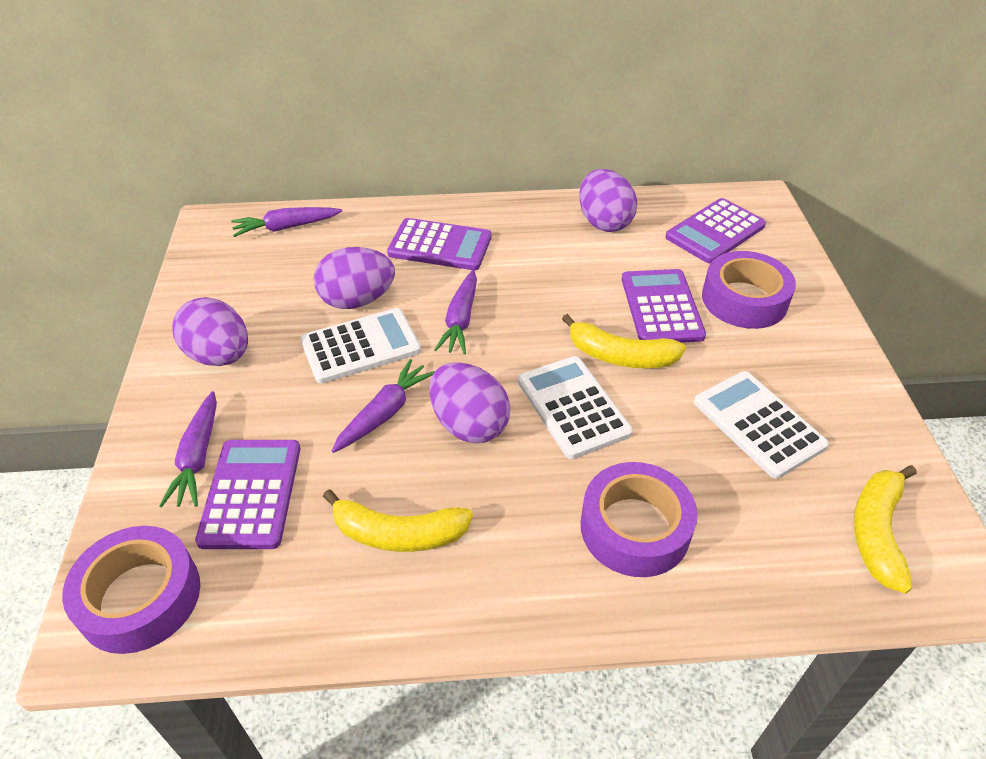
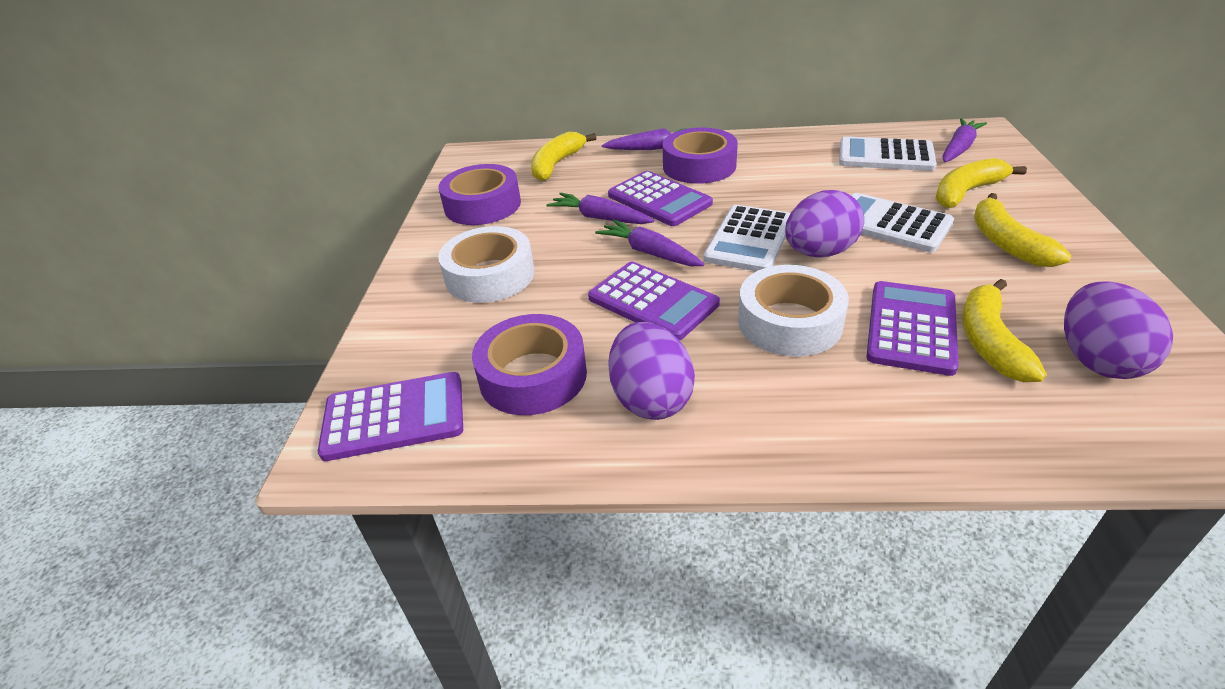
purple egg: 4 -> 3
white tape: 0 -> 2
yellow banana: 3 -> 4

